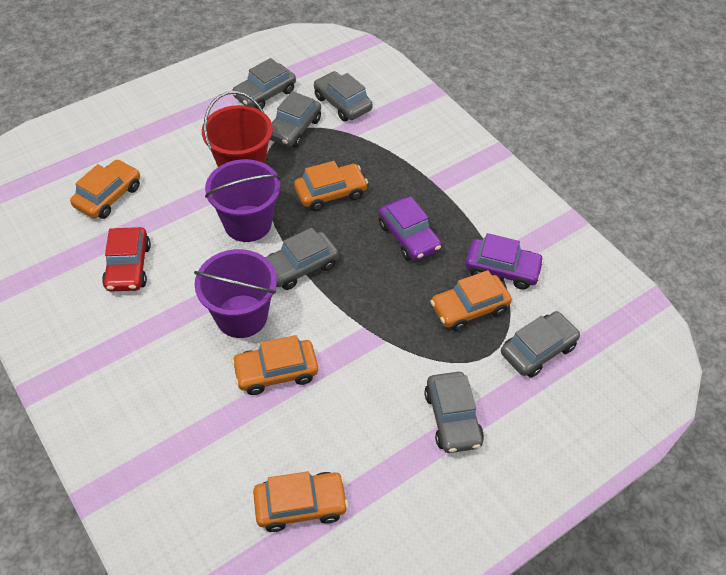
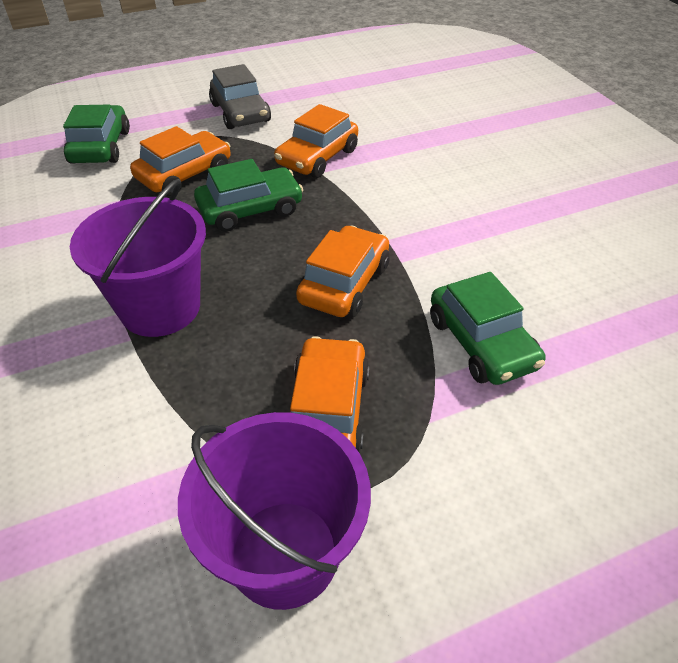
green car: 0 -> 3
grey car: 6 -> 1
orange car: 5 -> 4
purple car: 2 -> 0
red bucket: 1 -> 0
red car: 1 -> 0

